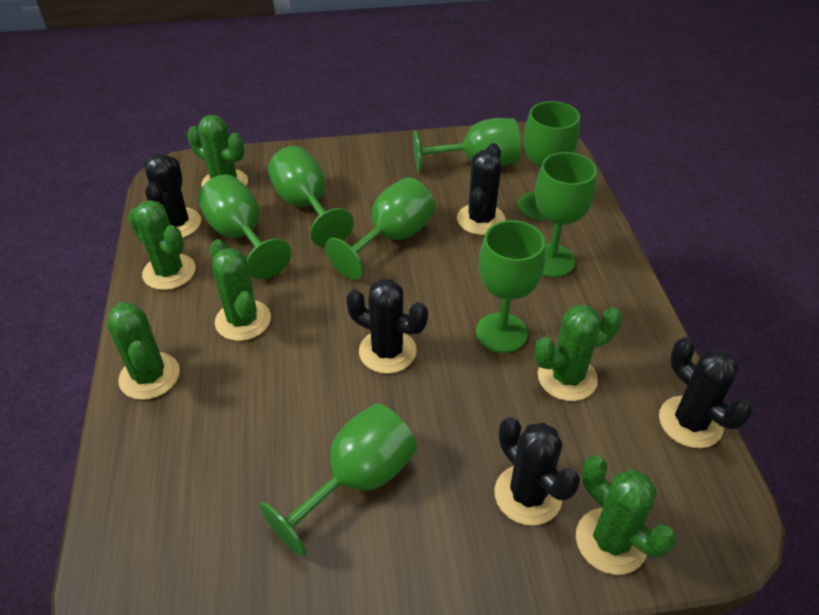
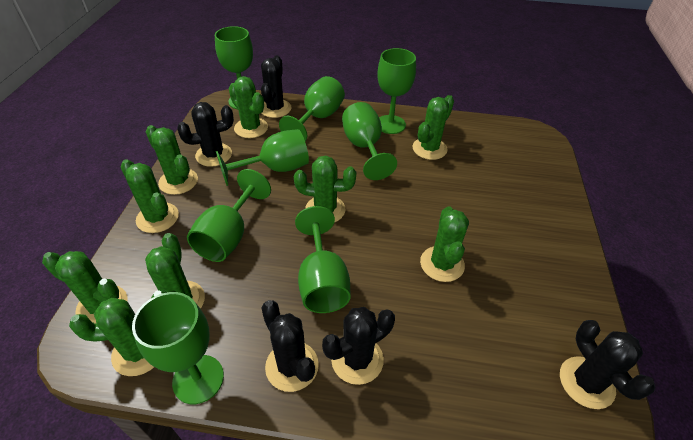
green cactus: 6 -> 9

